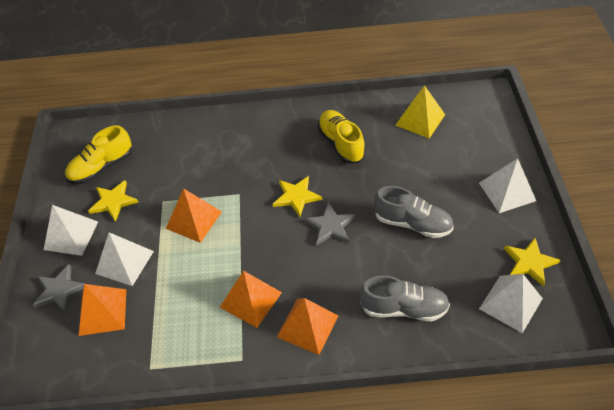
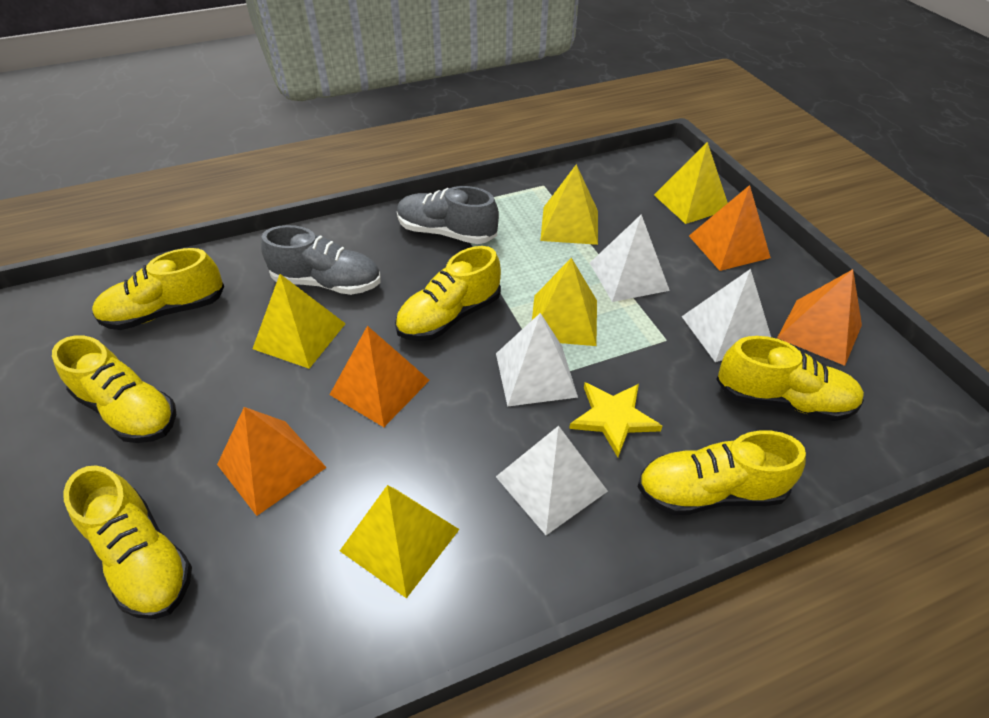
grey star: 2 -> 0
yellow pyramid: 1 -> 5
yellow shoe: 2 -> 6
yellow star: 3 -> 1

